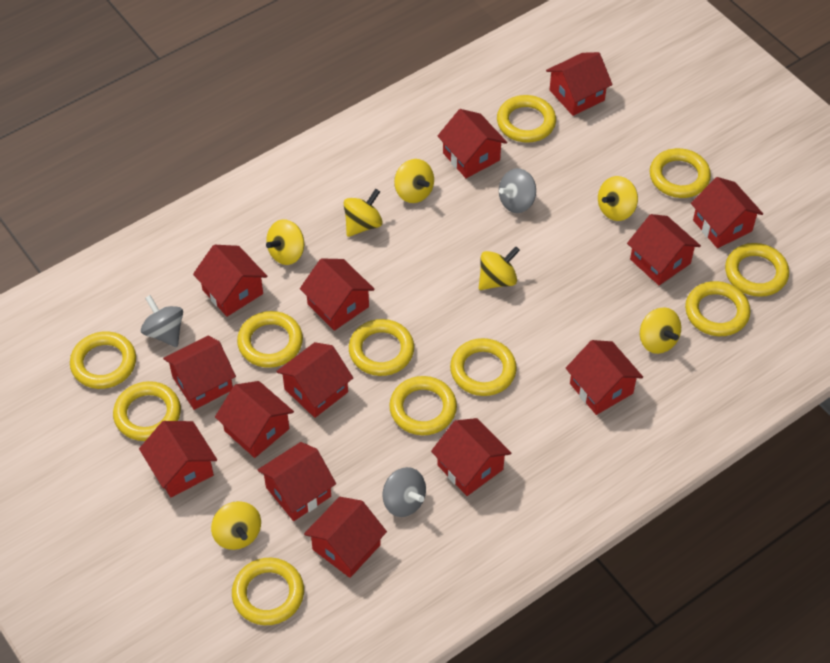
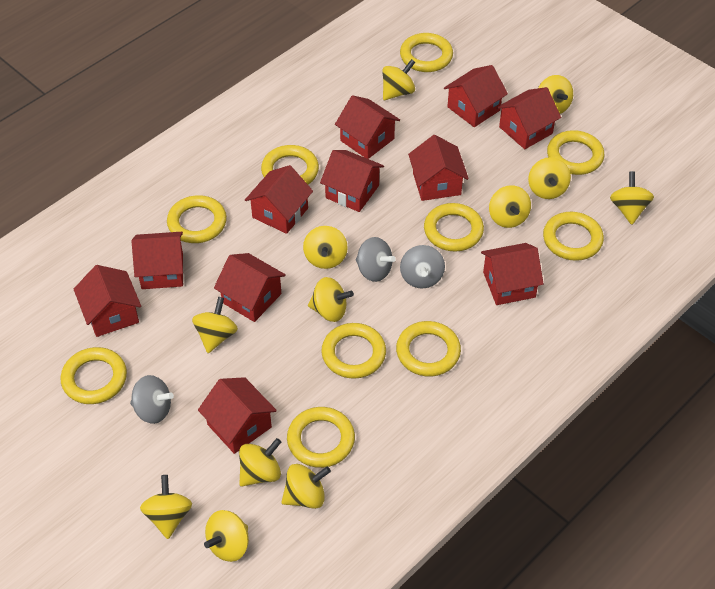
red house: 14 -> 11
yellow ring: 11 -> 10
yellow spinning top: 7 -> 12

